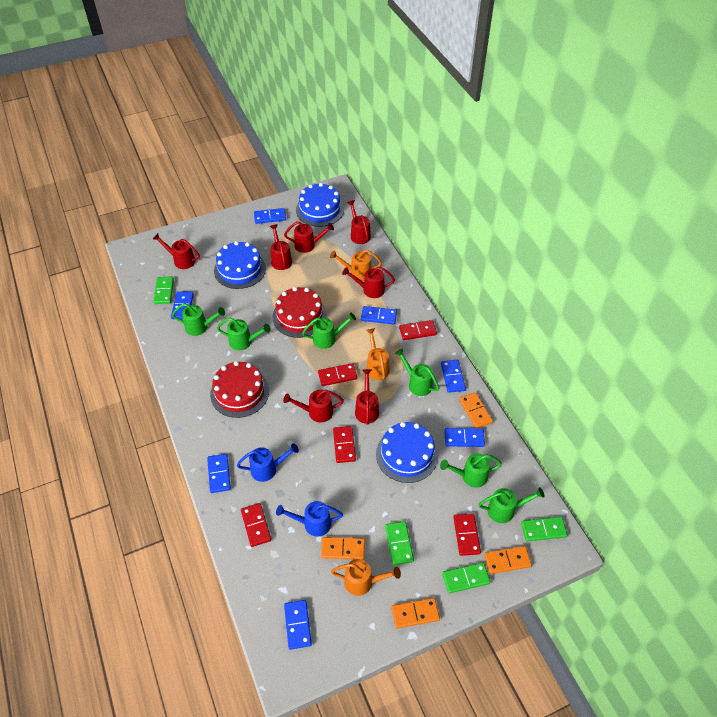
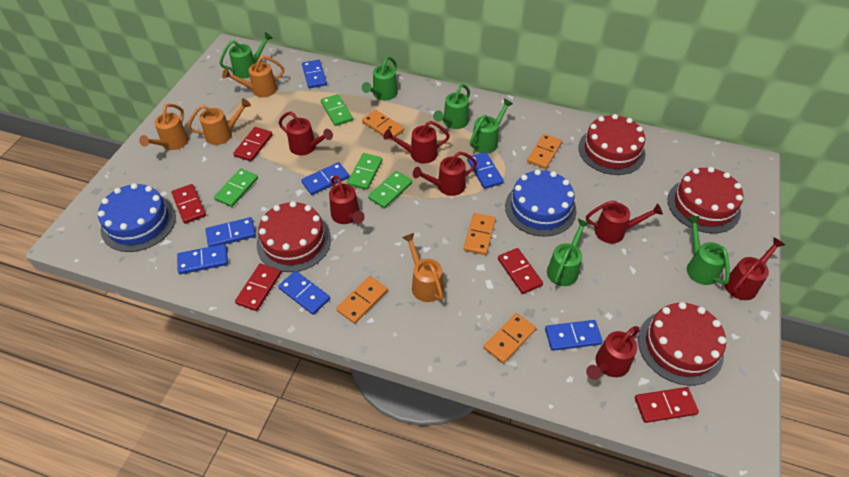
blue cake: 3 -> 2
blue watering can: 2 -> 0
orange domino: 4 -> 5
orange watering can: 3 -> 4
red cake: 2 -> 4

